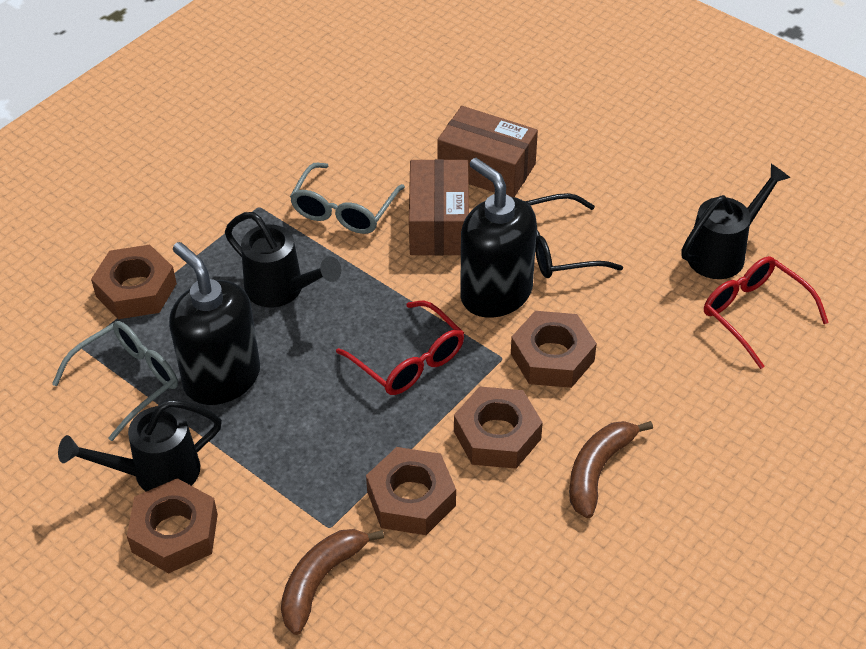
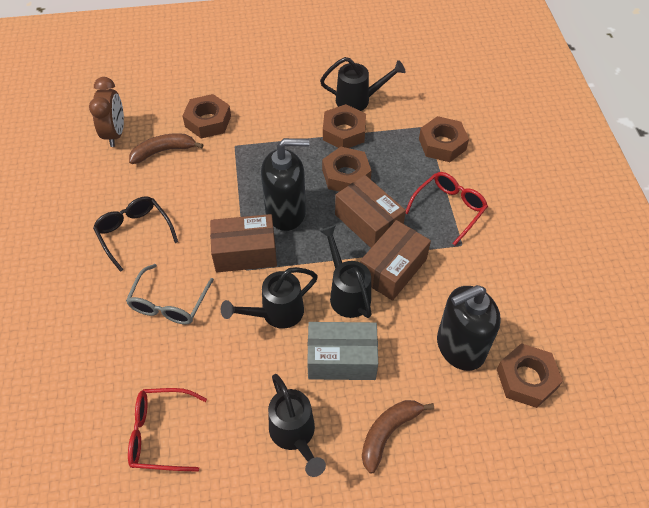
black watering can: 3 -> 4
brown box: 2 -> 3
brown clock: 0 -> 1
grey box: 0 -> 1
grey glasses: 2 -> 1

